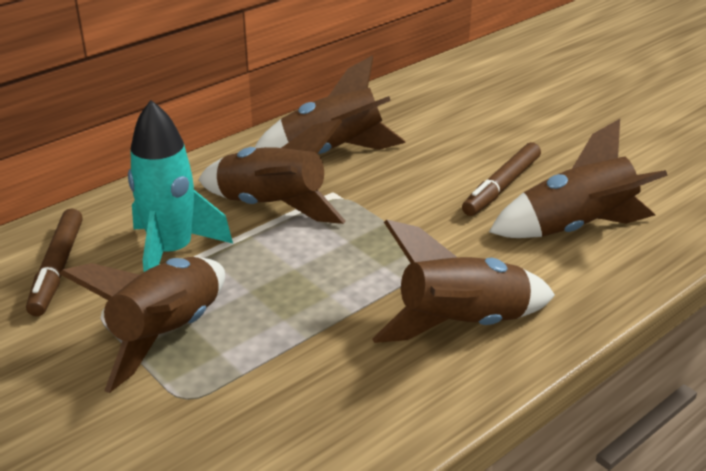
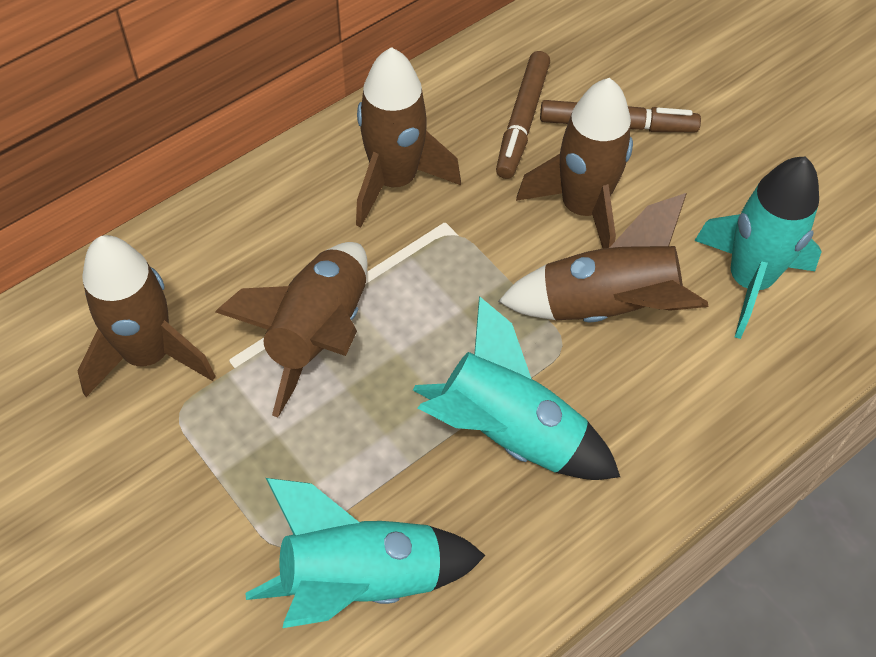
turquoise rocket: 1 -> 3

